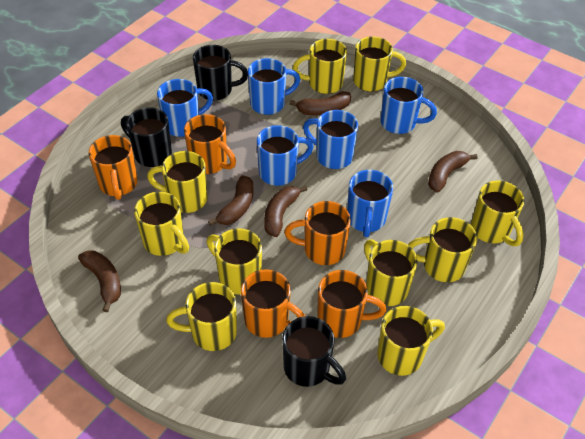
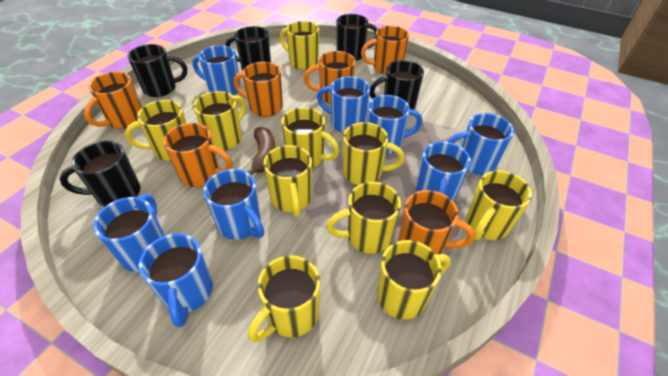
black mug: 3 -> 5
blue mug: 6 -> 8
brown banana: 5 -> 1
orange mug: 5 -> 6

